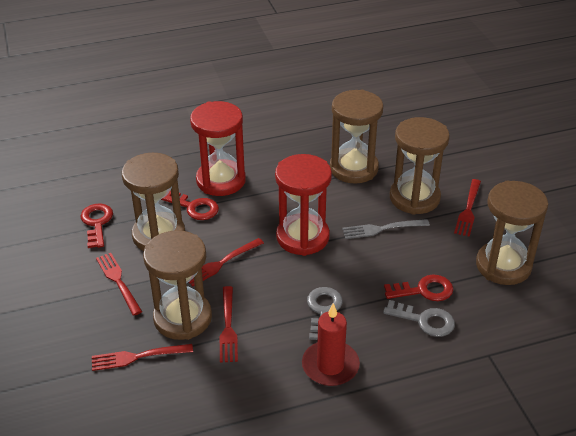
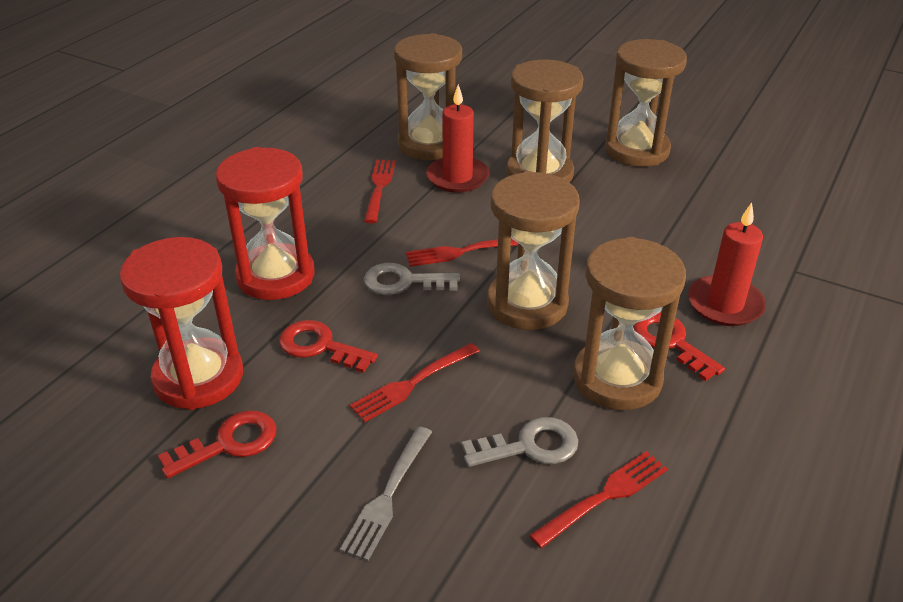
red candle: 1 -> 2
red fork: 5 -> 4

